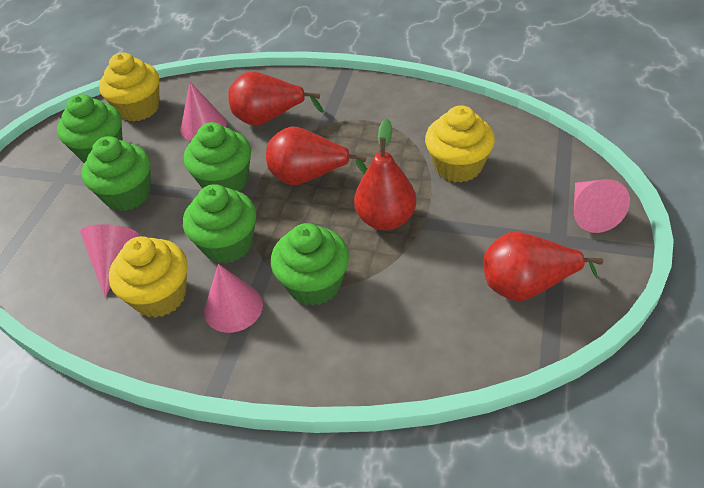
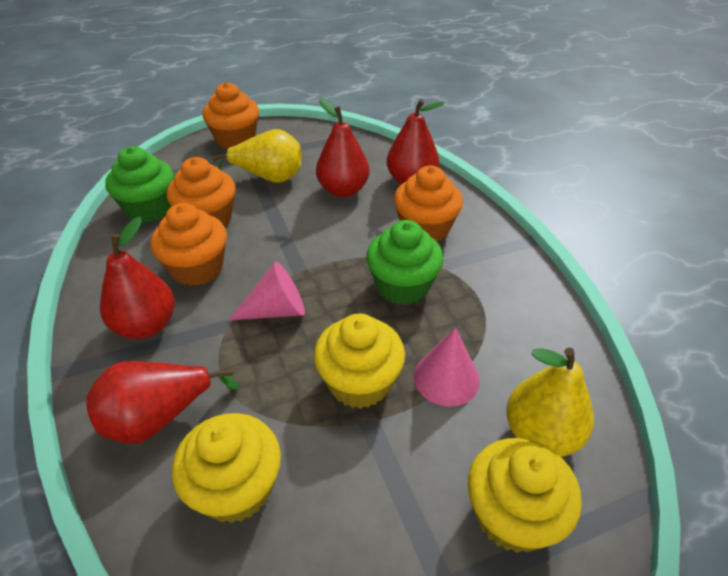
green cupcake: 5 -> 2
orange cupcake: 0 -> 4
pink cone: 4 -> 2
yellow pear: 0 -> 2

